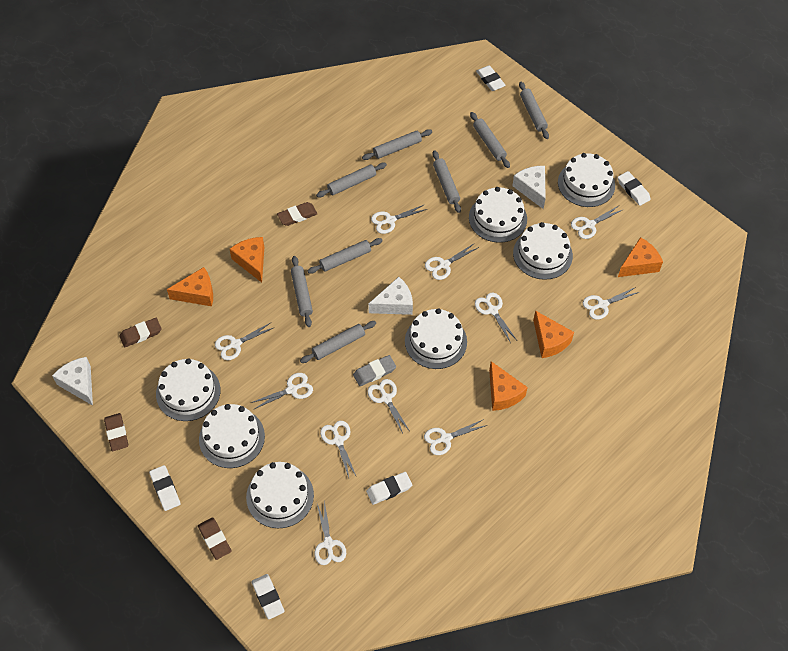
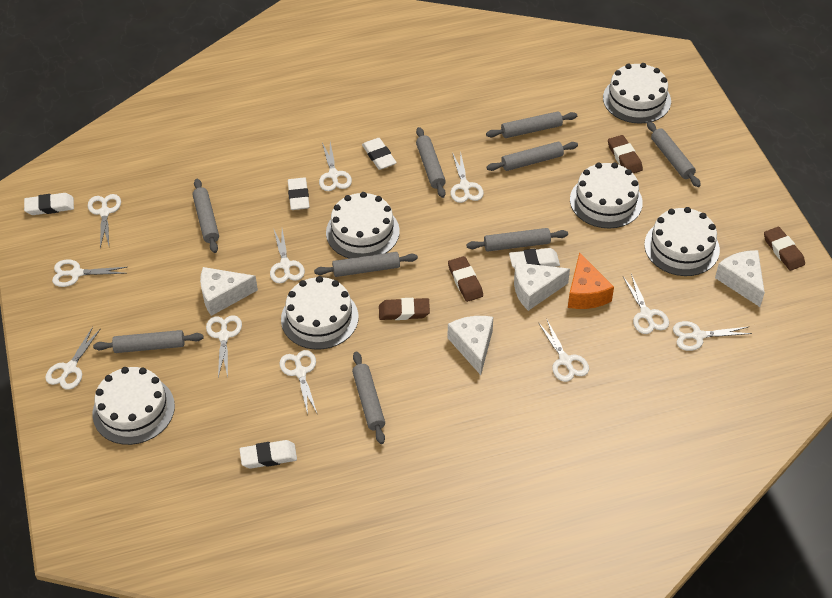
grey eraser: 1 -> 0
grey rolling pin: 8 -> 9
orange cheese: 5 -> 1
white cake: 7 -> 6
white cheese: 3 -> 4

